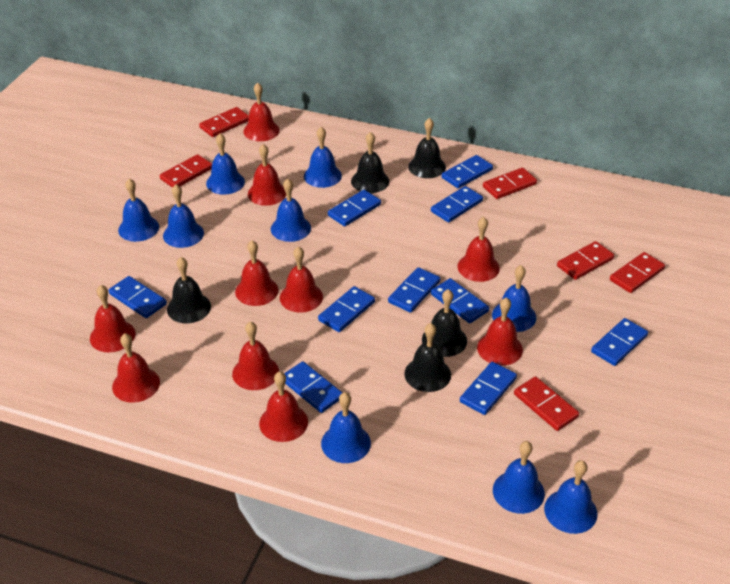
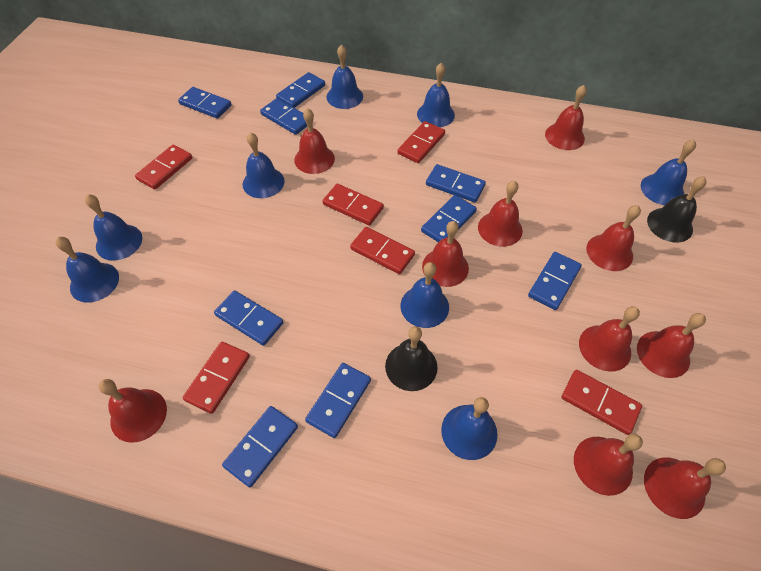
black bell: 5 -> 2
blue bell: 9 -> 8
blue domino: 10 -> 9

